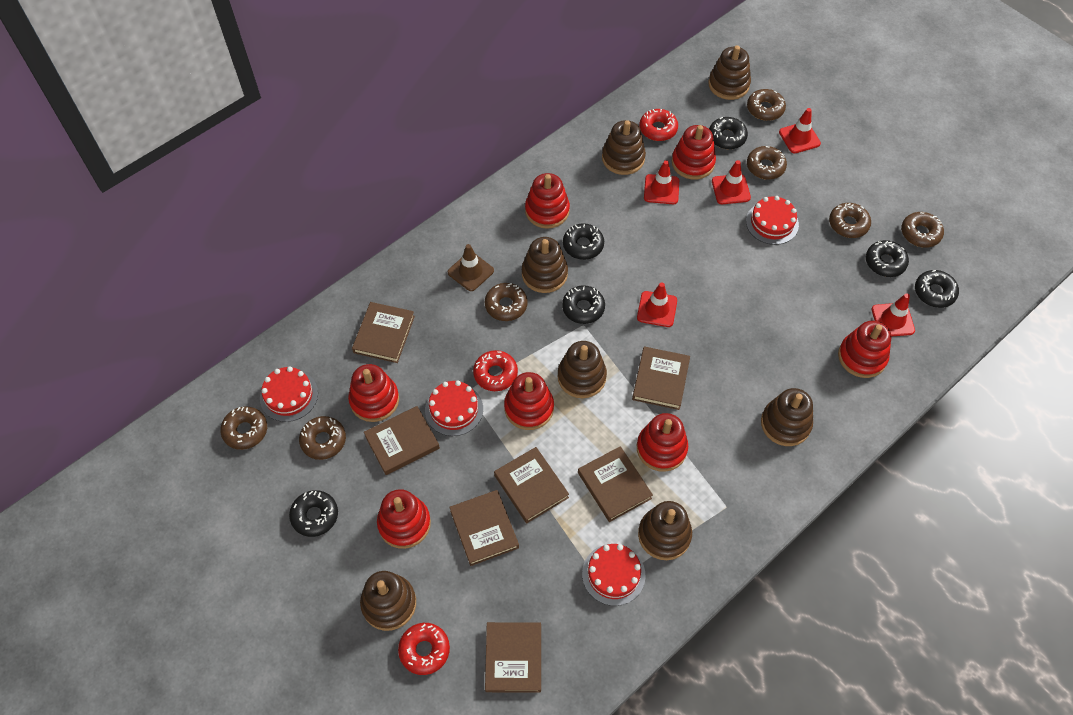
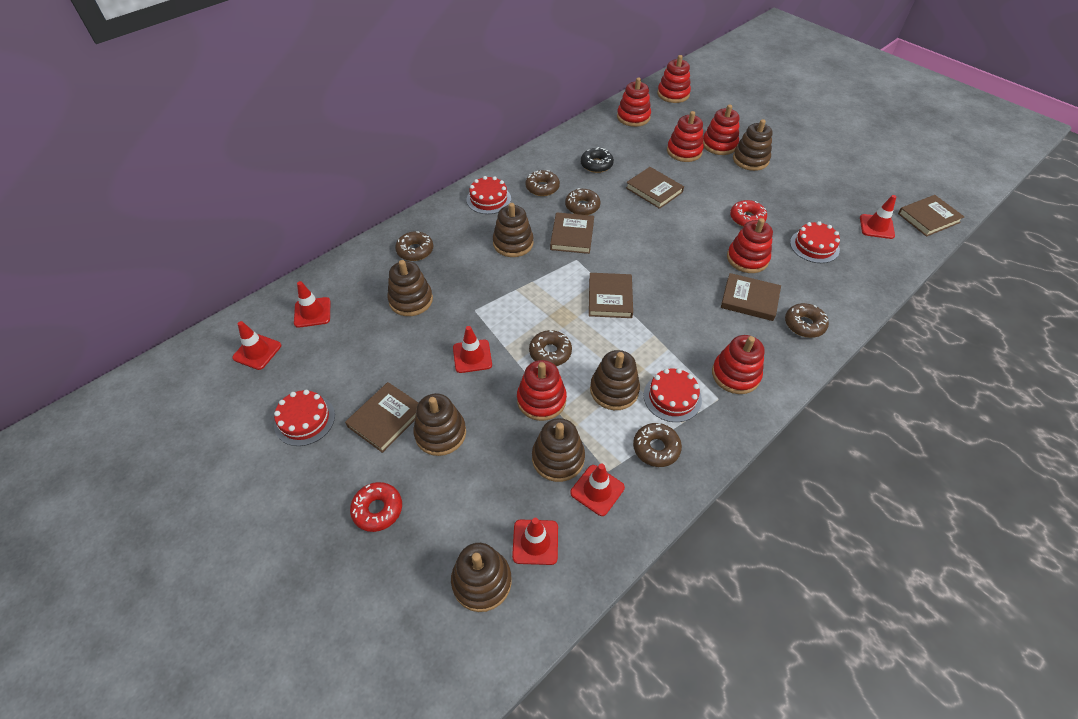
black donut: 6 -> 1
brown book: 7 -> 6
brown donut: 7 -> 6
brown traffic cone: 1 -> 0
red donut: 3 -> 2
red traffic cone: 5 -> 6

